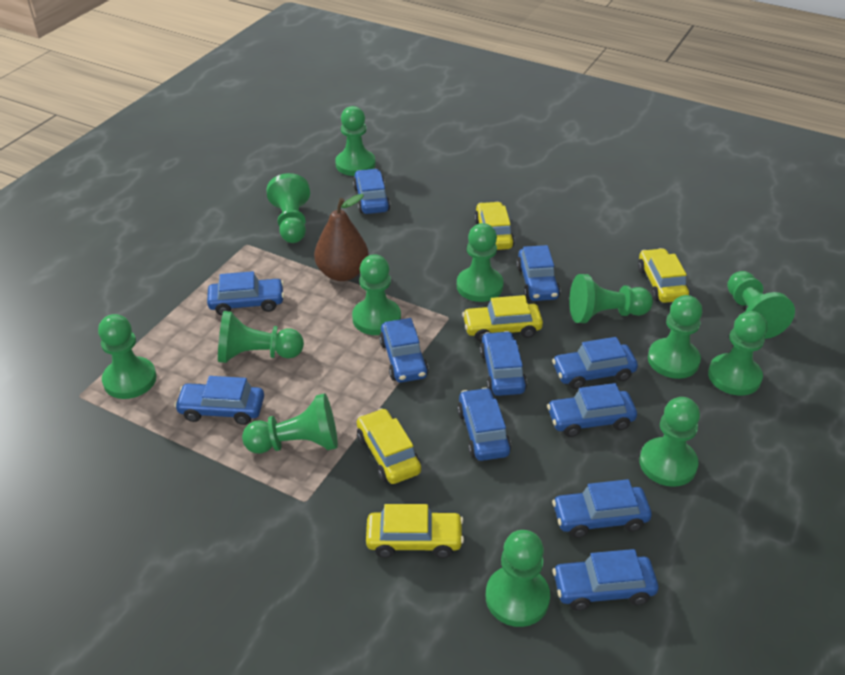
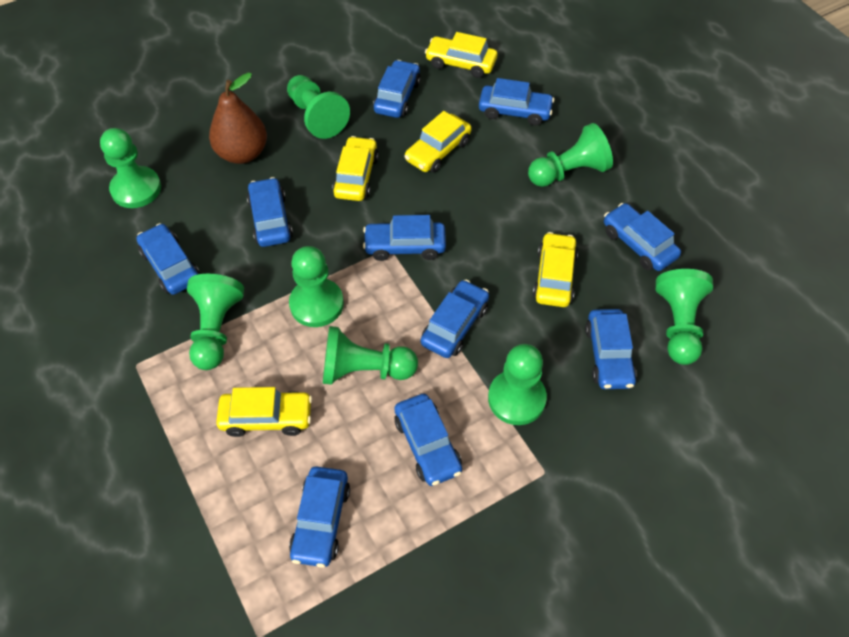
blue car: 11 -> 10
green pawn: 13 -> 8

